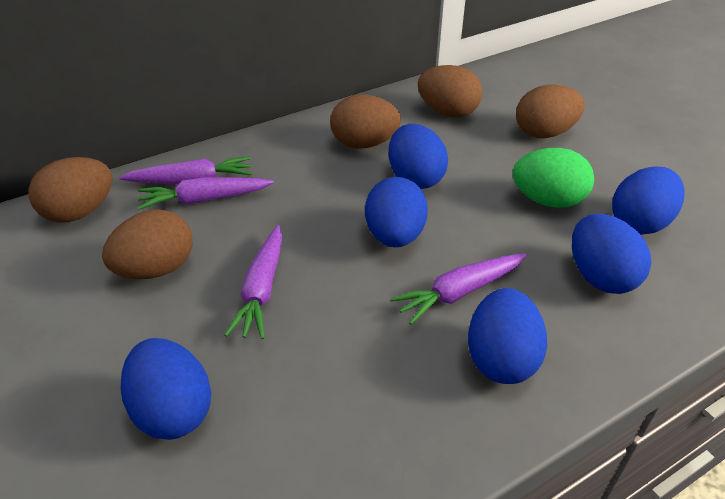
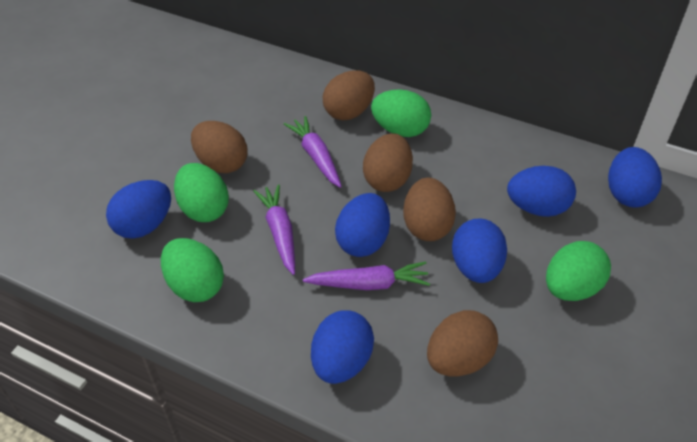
green egg: 1 -> 4
purple carrot: 4 -> 3

